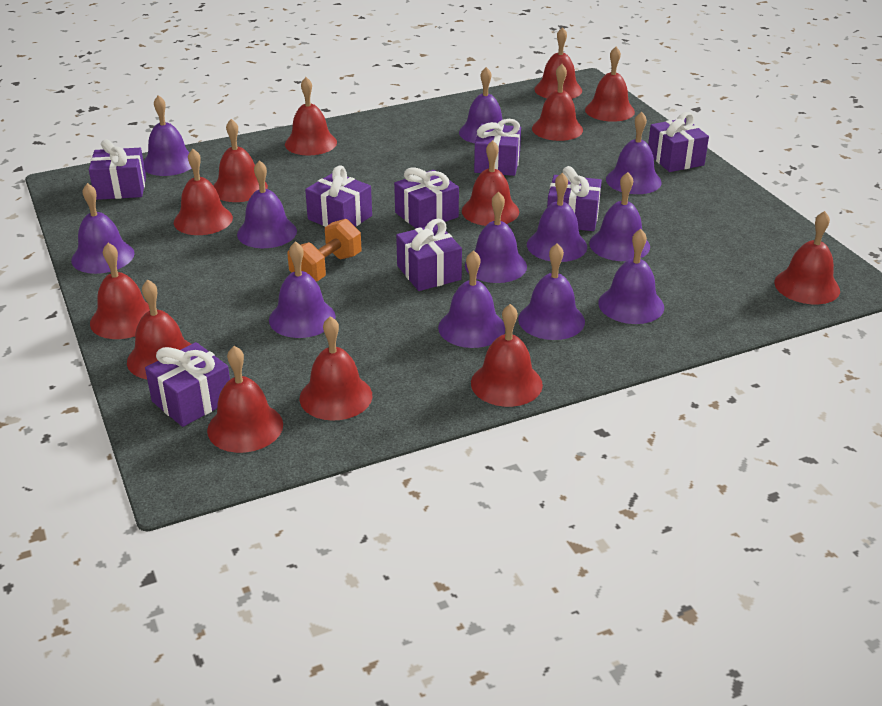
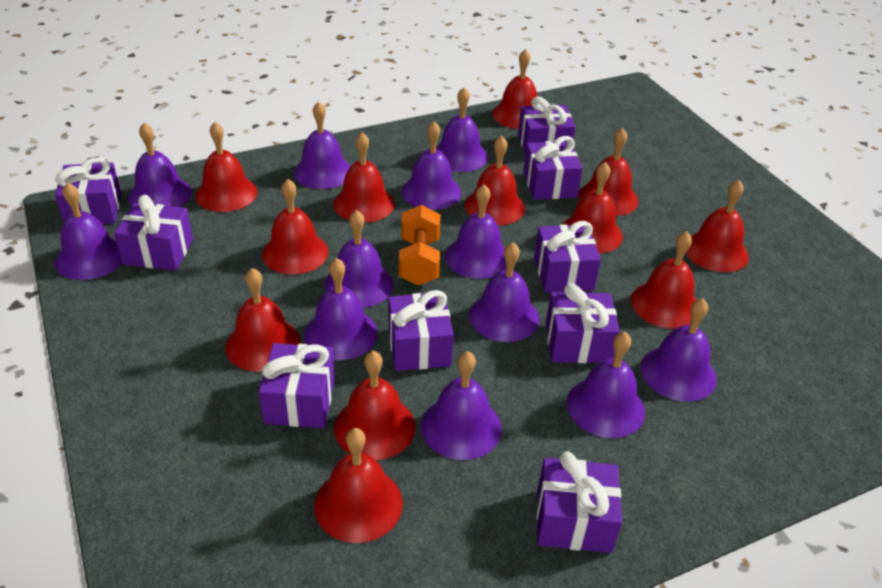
purple gift: 8 -> 9
red bell: 13 -> 12

